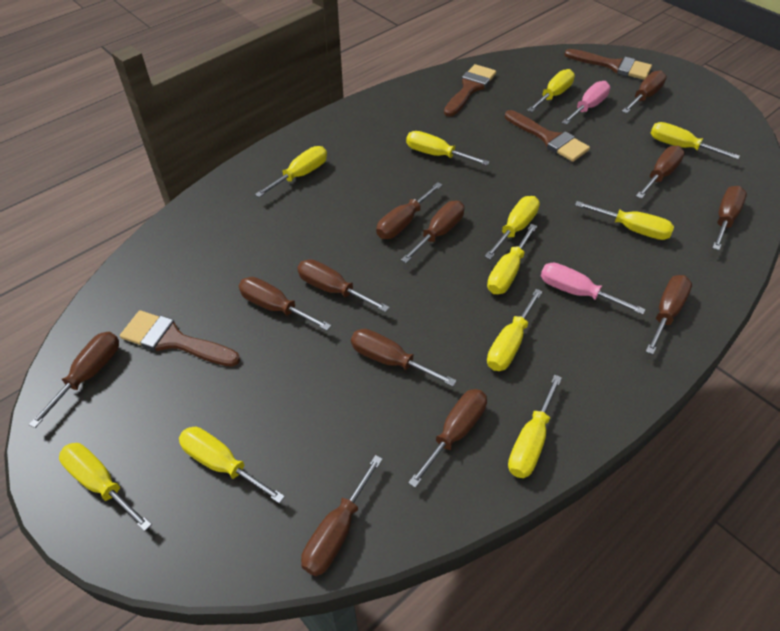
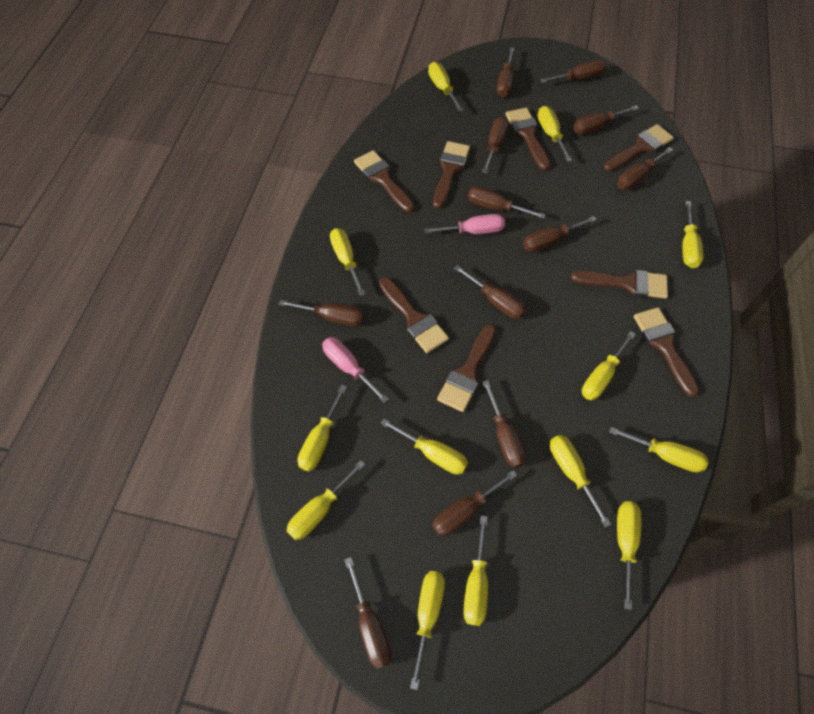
brown brush: 4 -> 8
yellow screwdriver: 11 -> 13

